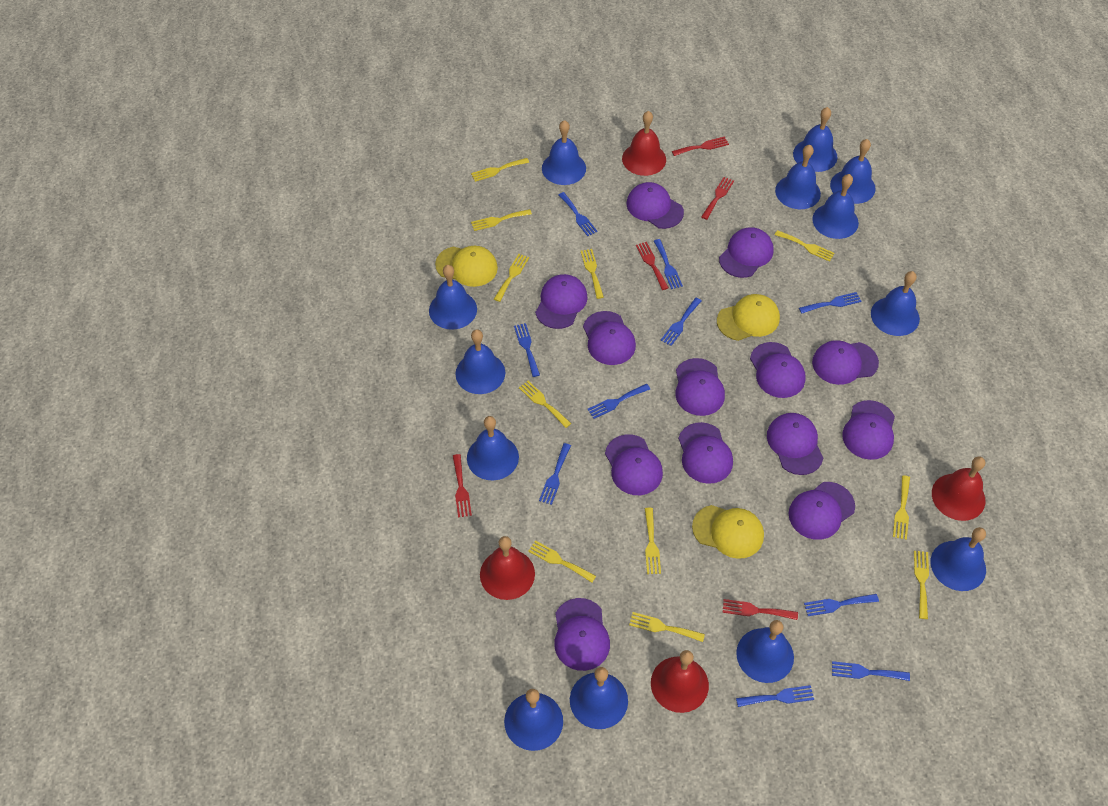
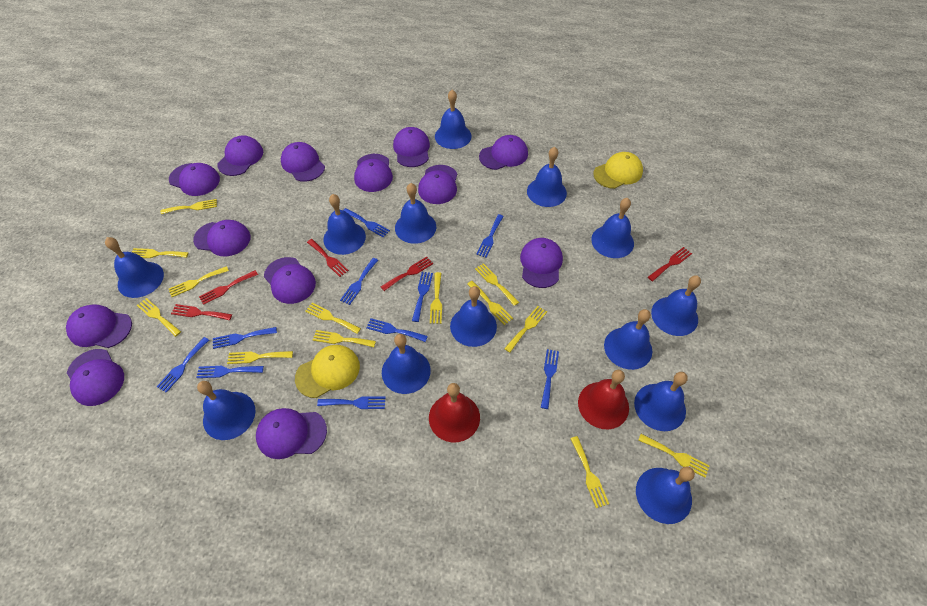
red bell: 4 -> 2
yellow cap: 3 -> 2
yellow fork: 11 -> 13

